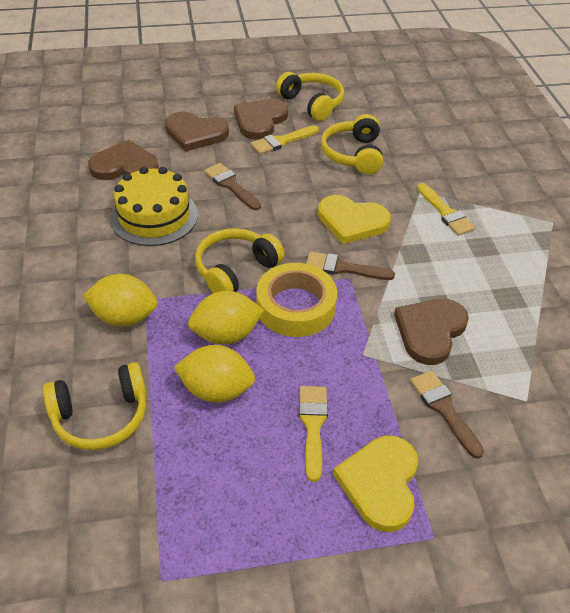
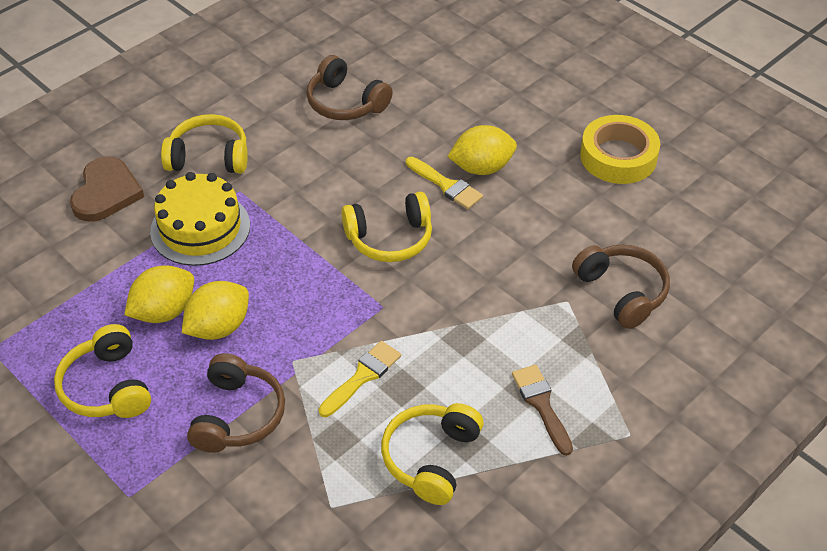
brown brush: 3 -> 1
brown headphones: 0 -> 3
brown heart: 4 -> 1
yellow brush: 3 -> 2
yellow heart: 2 -> 0

